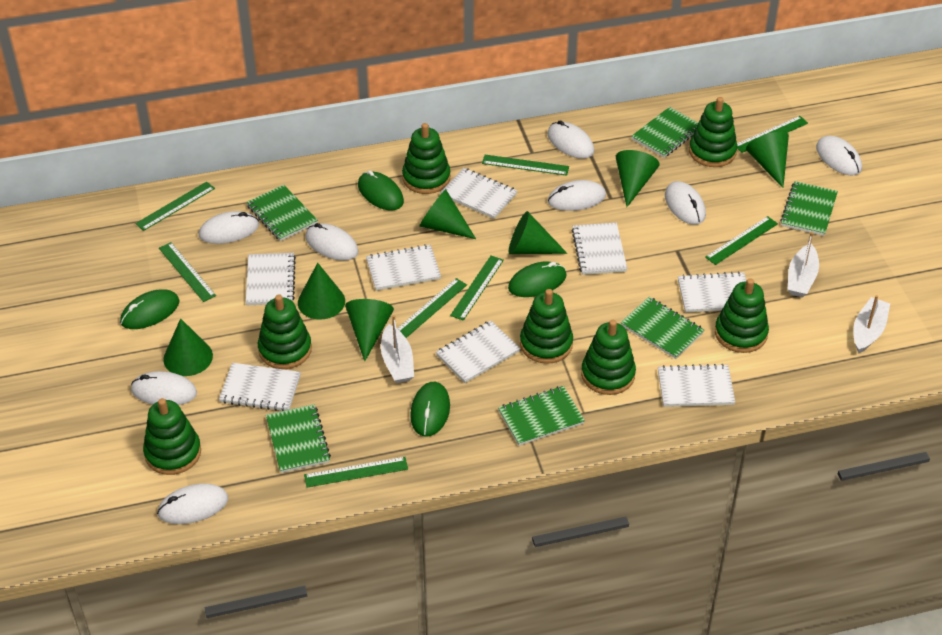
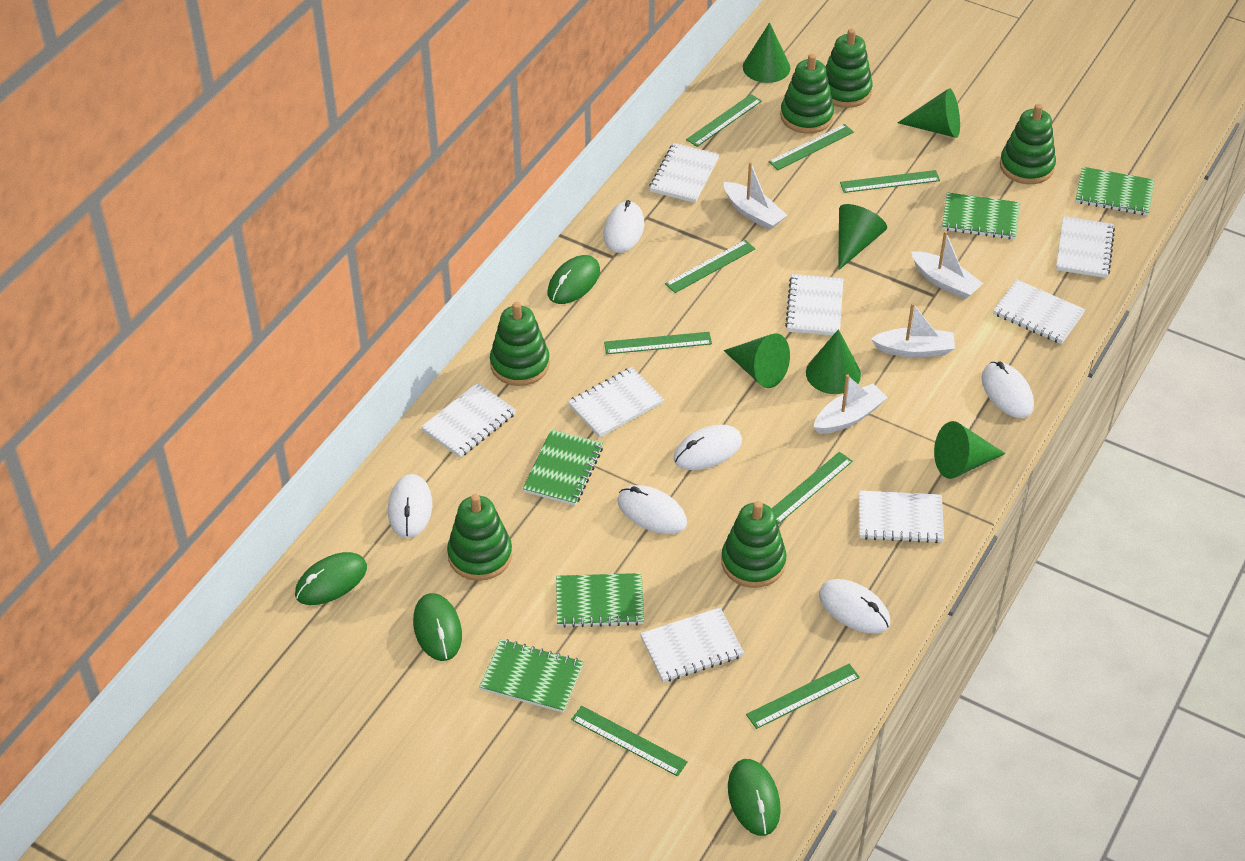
green cone: 7 -> 6
green notebook: 6 -> 5
green stacking toy: 7 -> 6
white boat: 3 -> 4
white mouse: 8 -> 6

